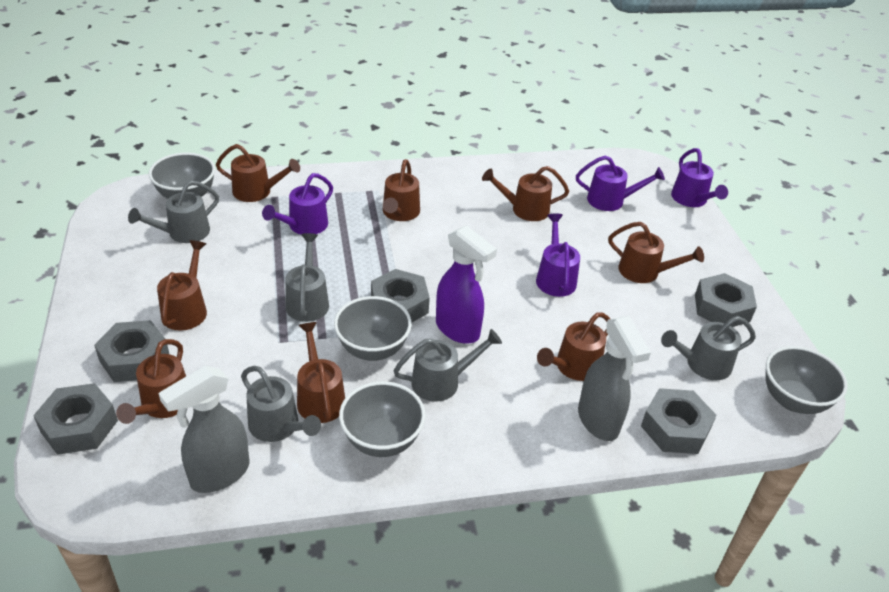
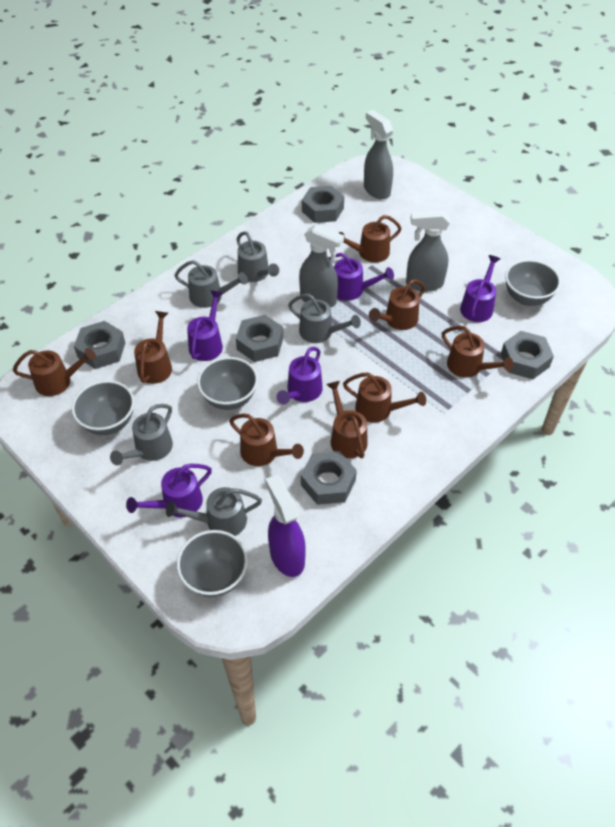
grey spray bottle: 2 -> 3
purple watering can: 4 -> 5

